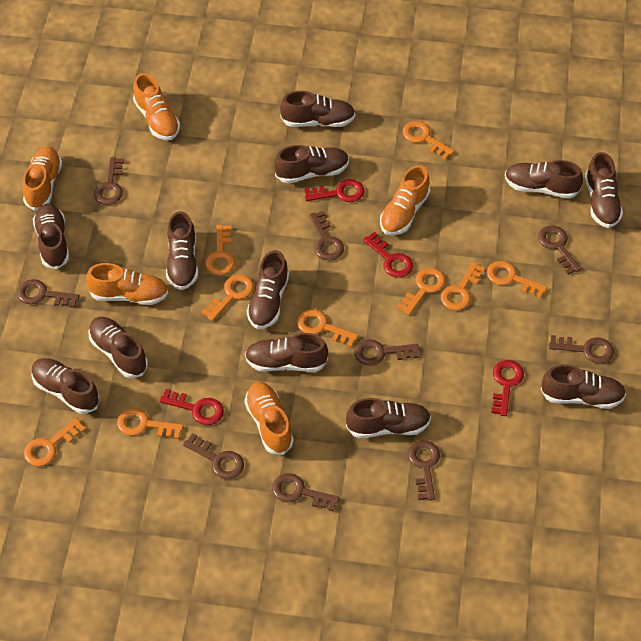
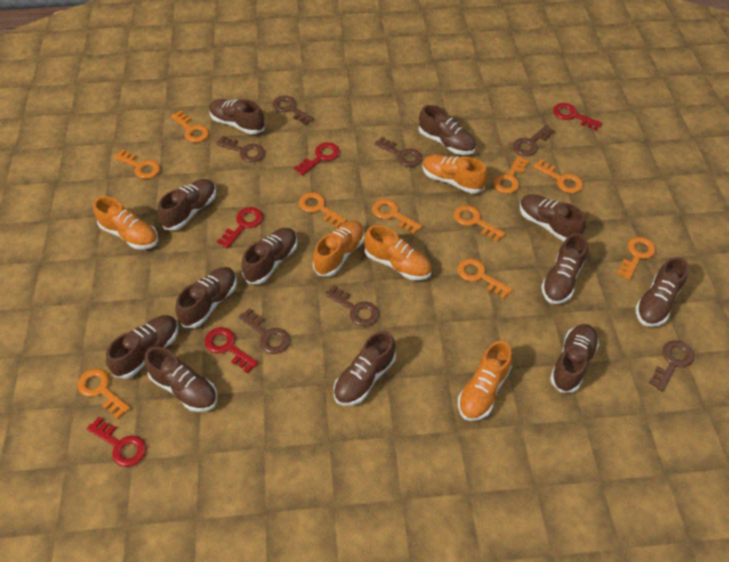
brown key: 9 -> 7
orange key: 9 -> 10
red key: 4 -> 5

